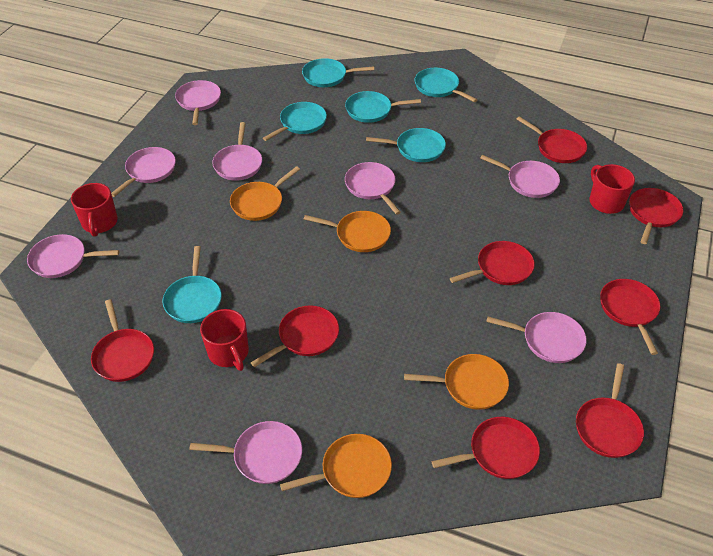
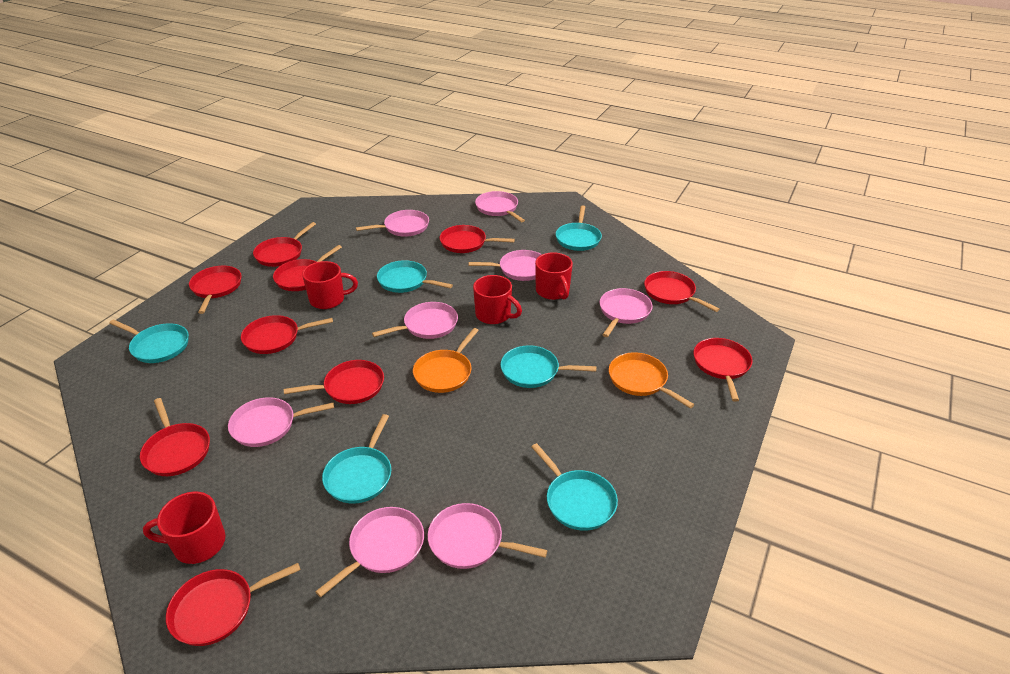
orange pan: 4 -> 2
red mug: 3 -> 4
red pan: 8 -> 10

